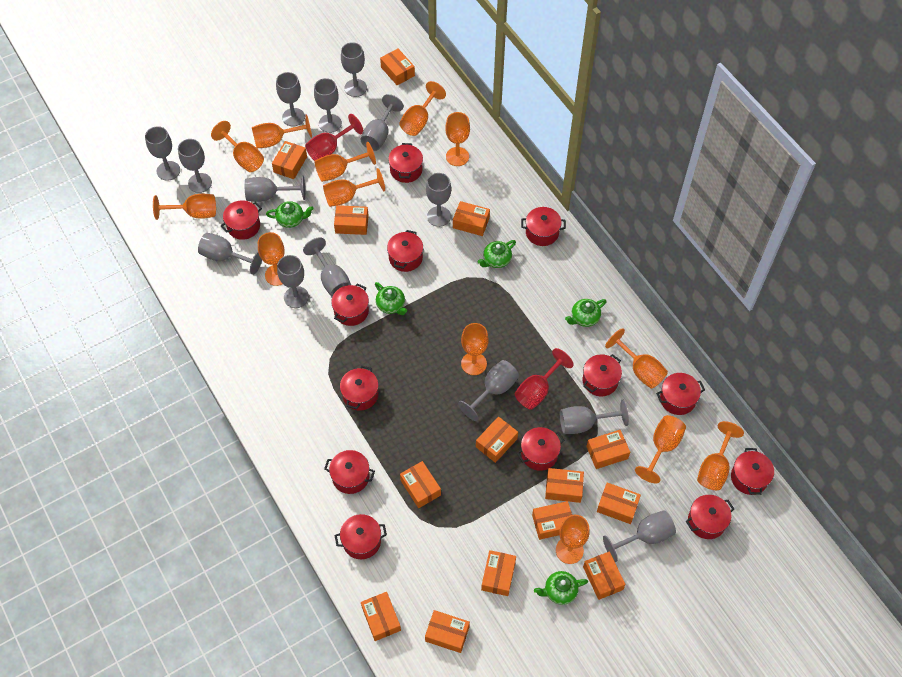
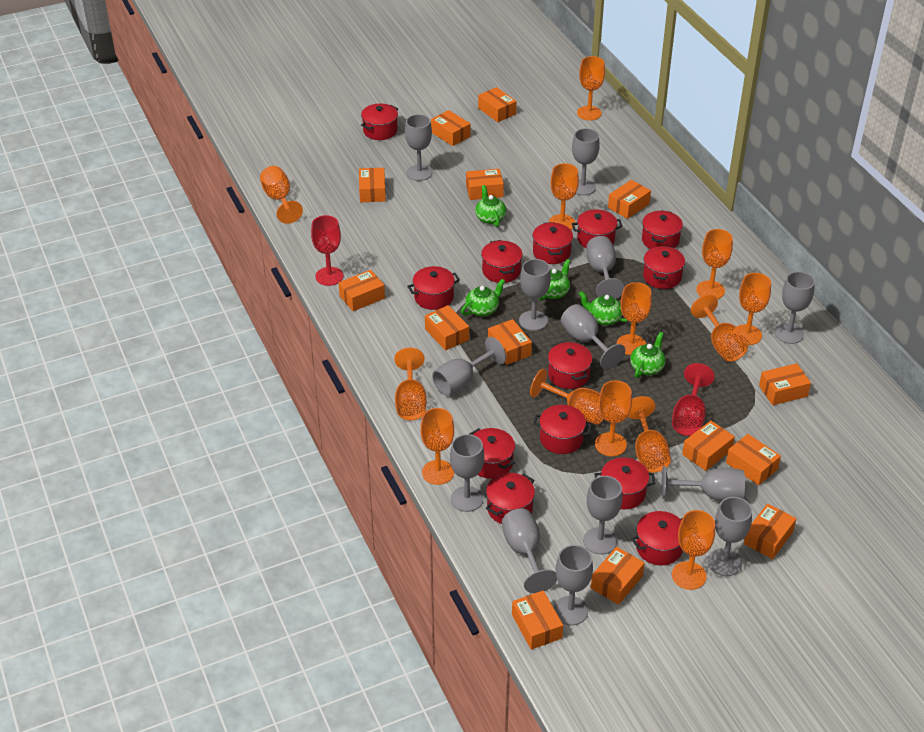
grey goblet: 14 -> 13

